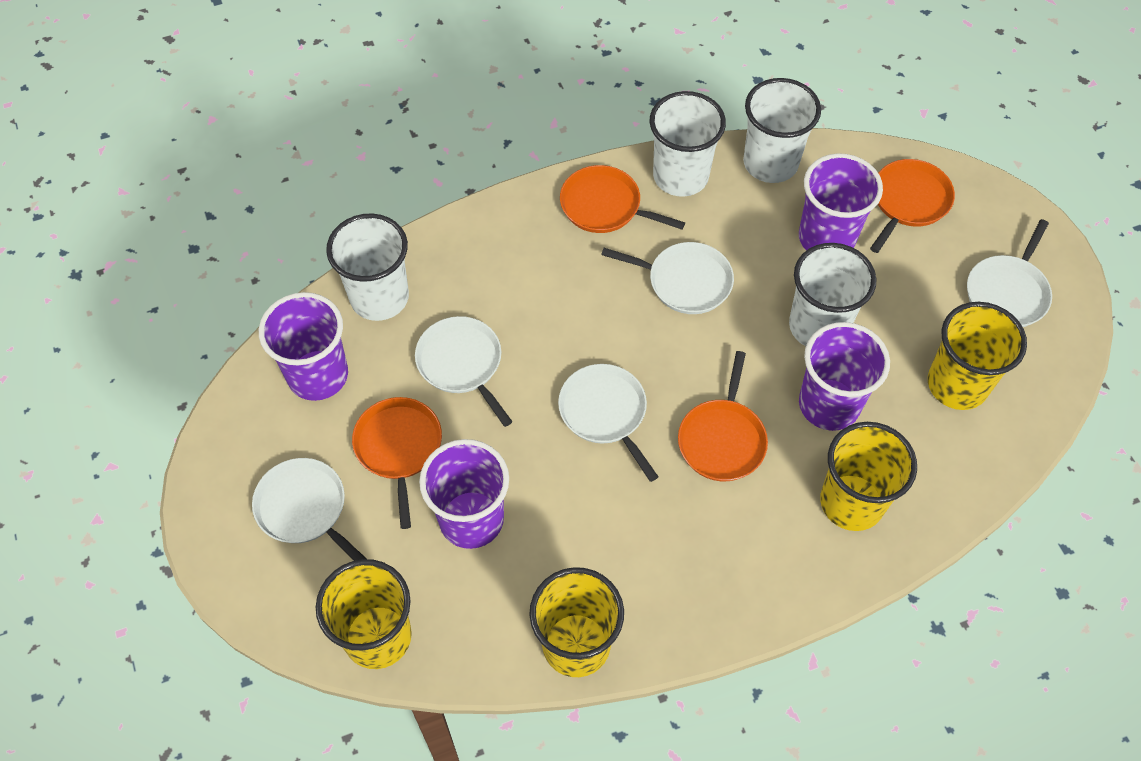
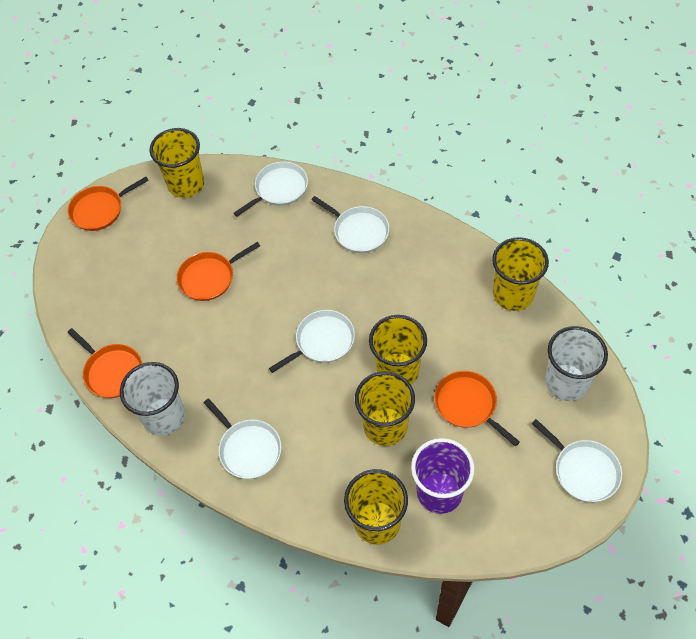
purple cup: 4 -> 1
white cup: 4 -> 2
yellow cup: 4 -> 5

